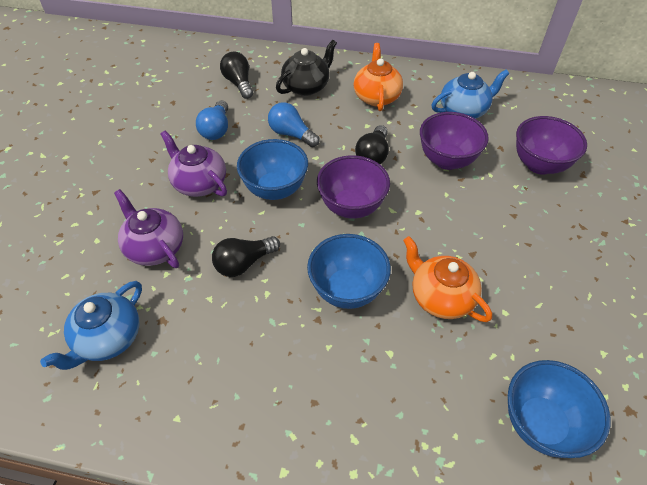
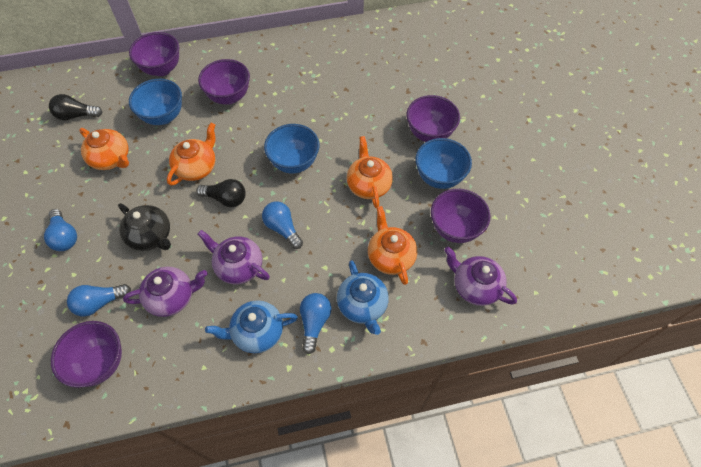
black light bulb: 3 -> 2
blue light bulb: 2 -> 4
orange teapot: 2 -> 4
purple bowl: 3 -> 5
purple teapot: 2 -> 3

